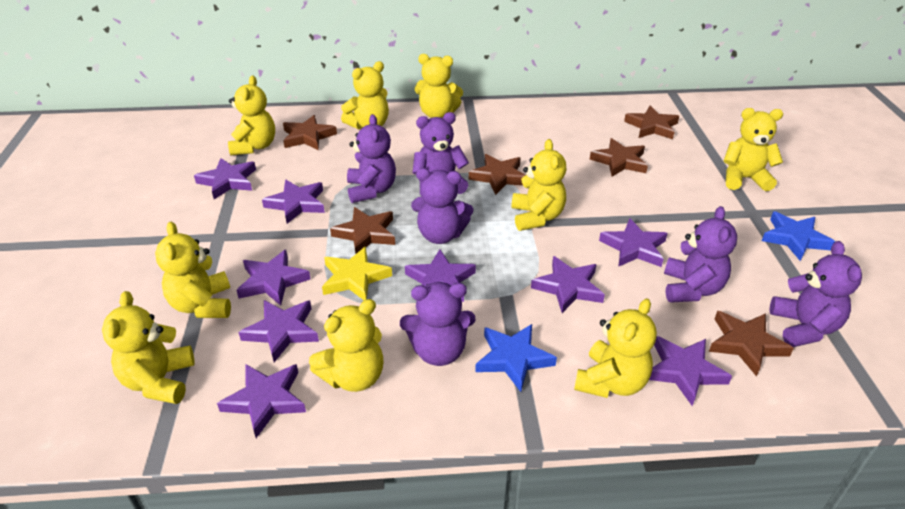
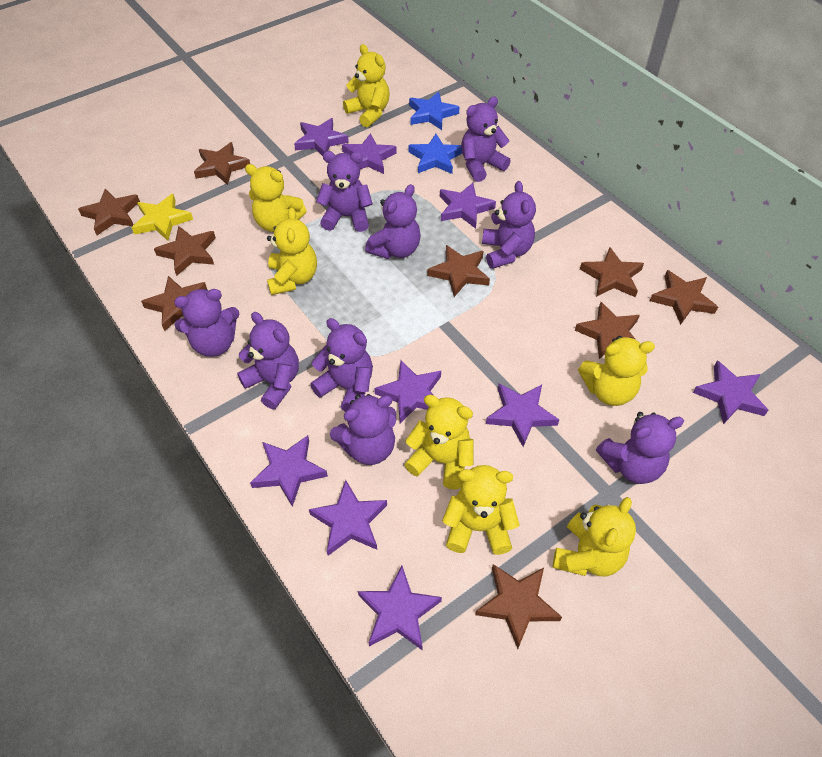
brown star: 6 -> 9
purple teddy bear: 6 -> 9
yellow teddy bear: 9 -> 7

